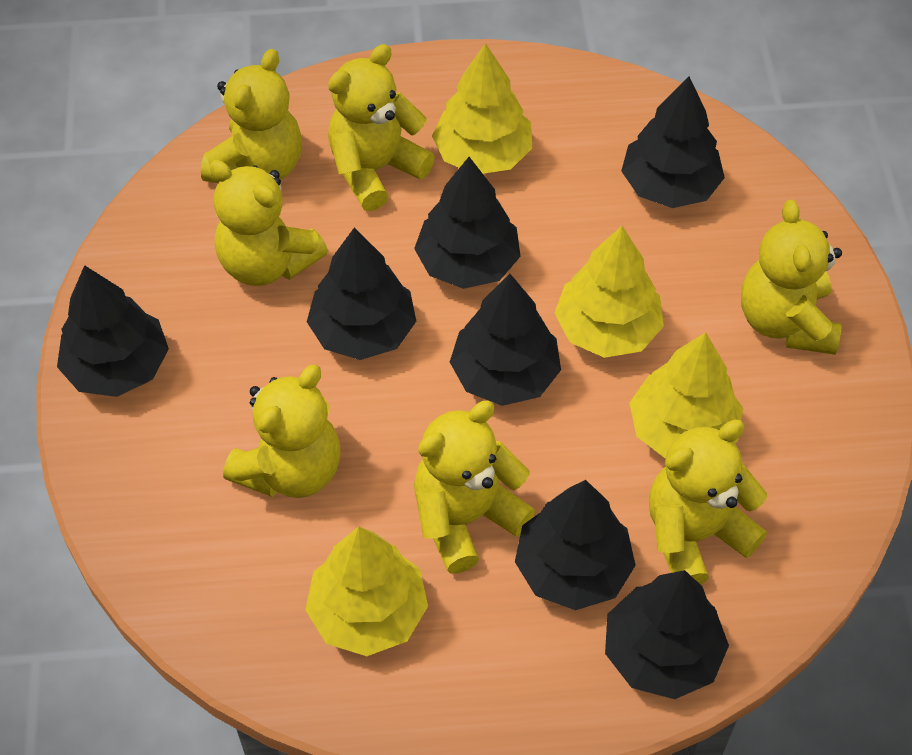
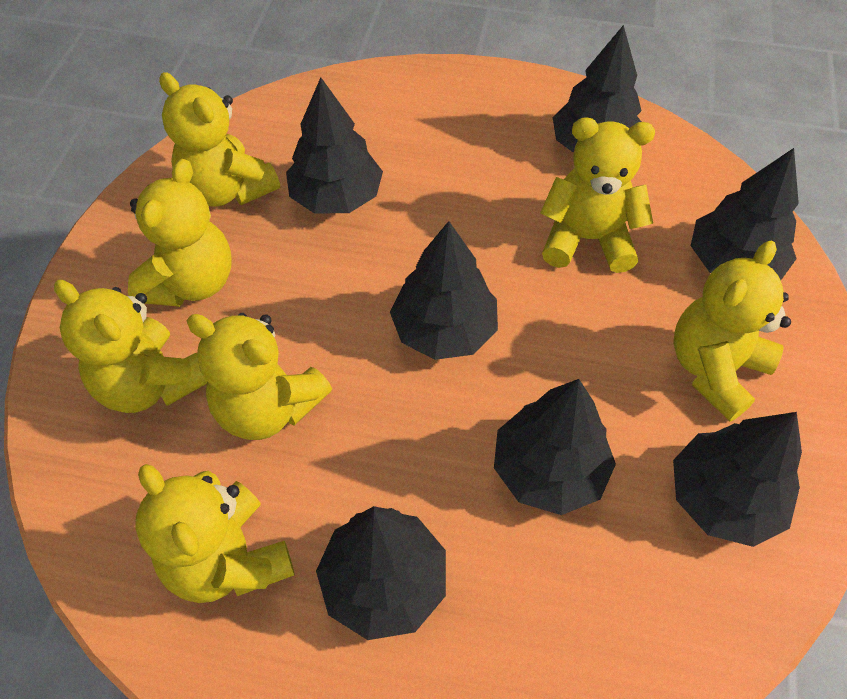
yellow tree: 4 -> 0

